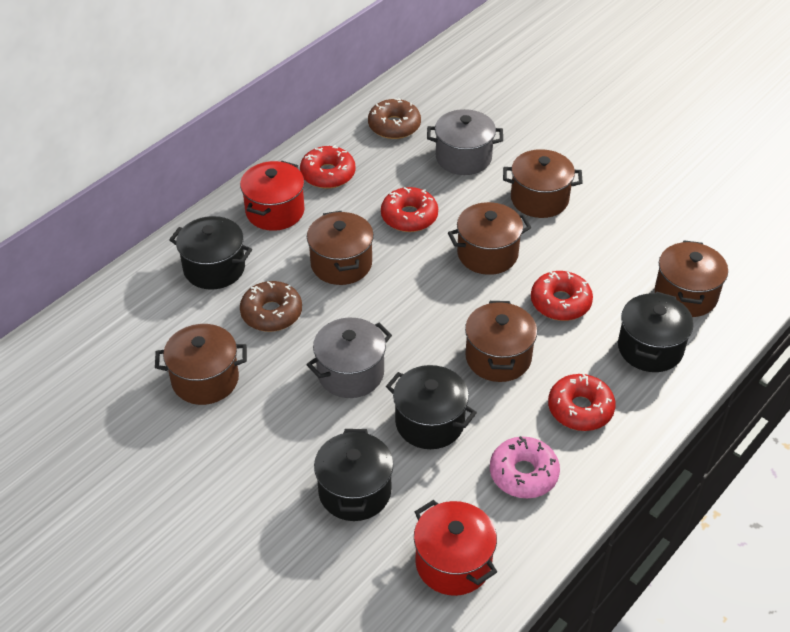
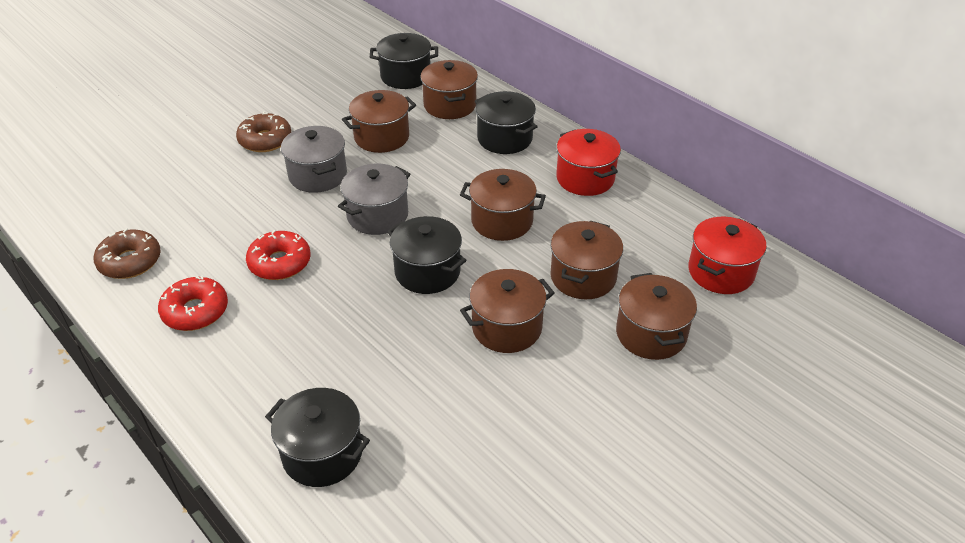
pink donut: 1 -> 0
red donut: 4 -> 2

